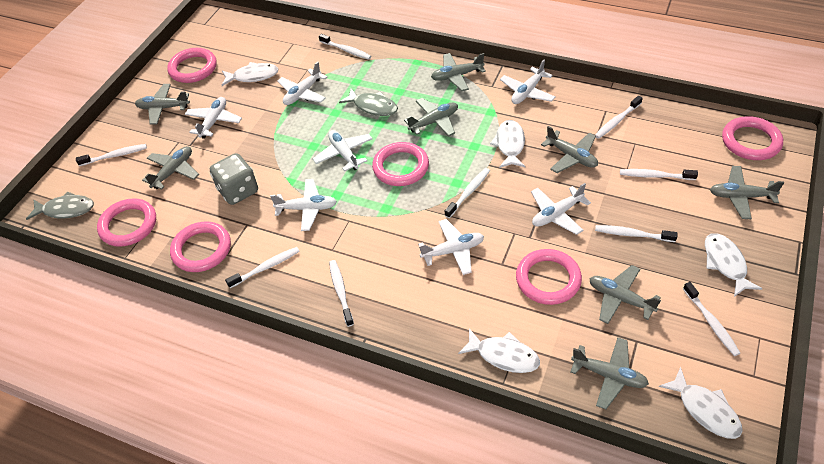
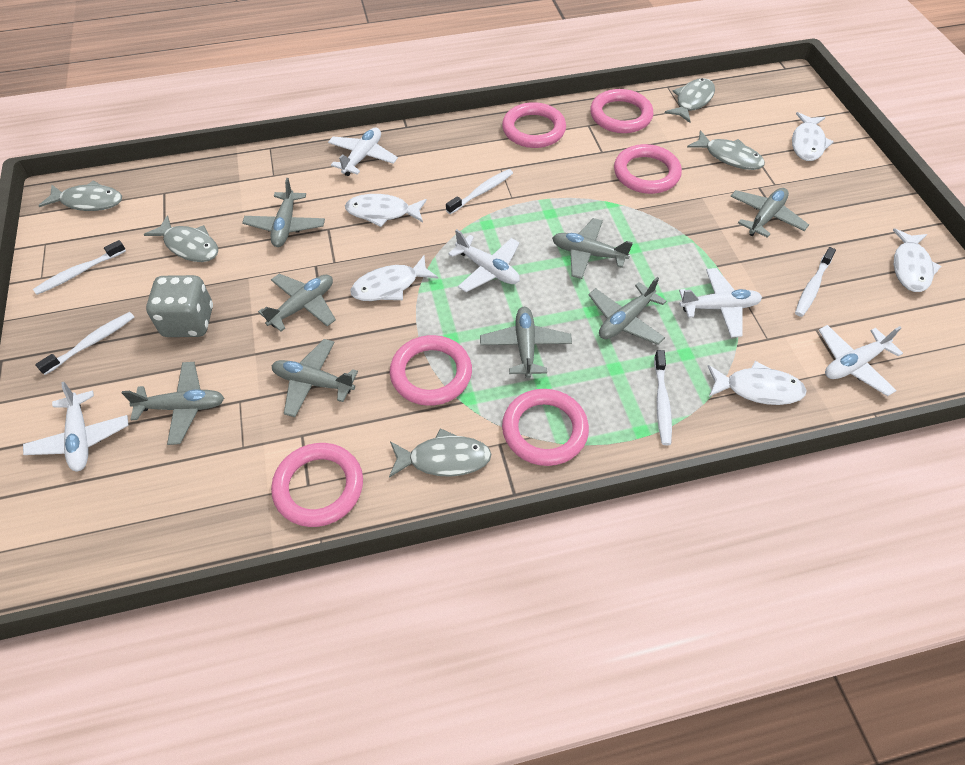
grey fish: 2 -> 5
white plane: 7 -> 5
white toothbrush: 9 -> 5

